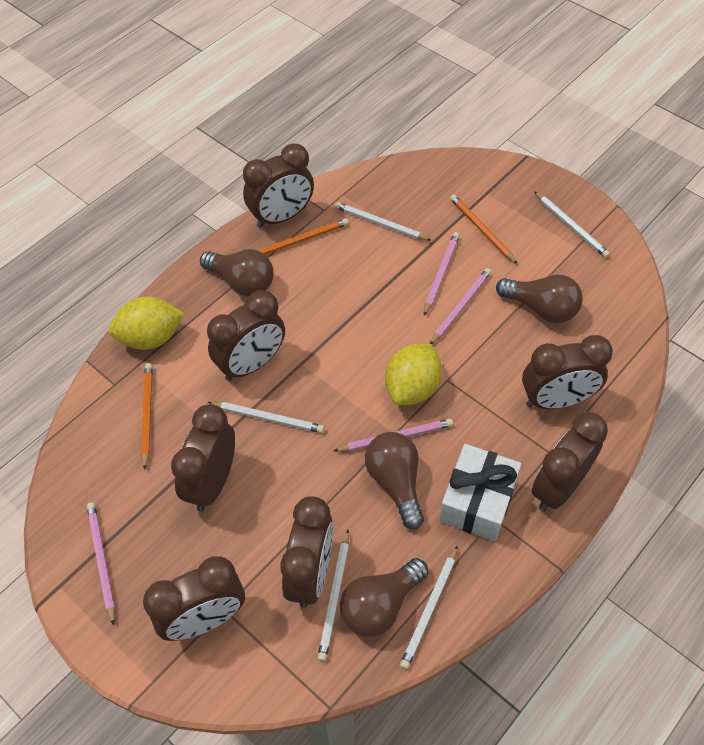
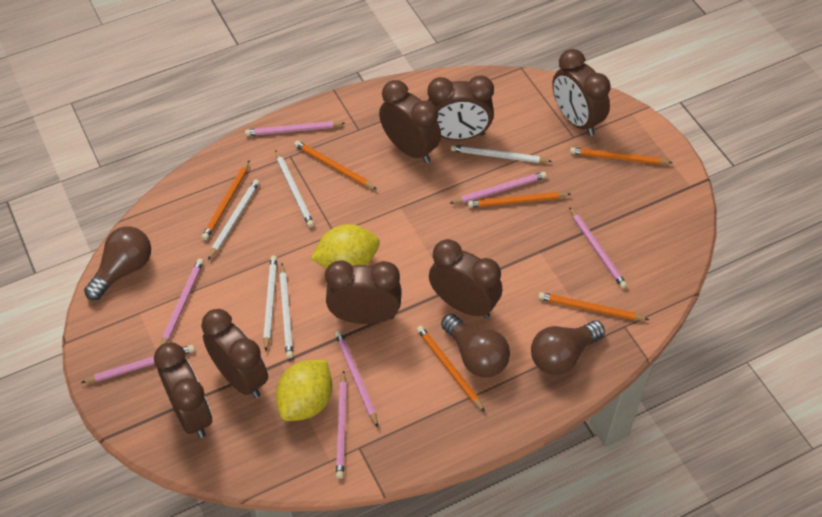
brown light bulb: 4 -> 3
orange pencil: 3 -> 6
pink pencil: 4 -> 7
white gift: 1 -> 0

